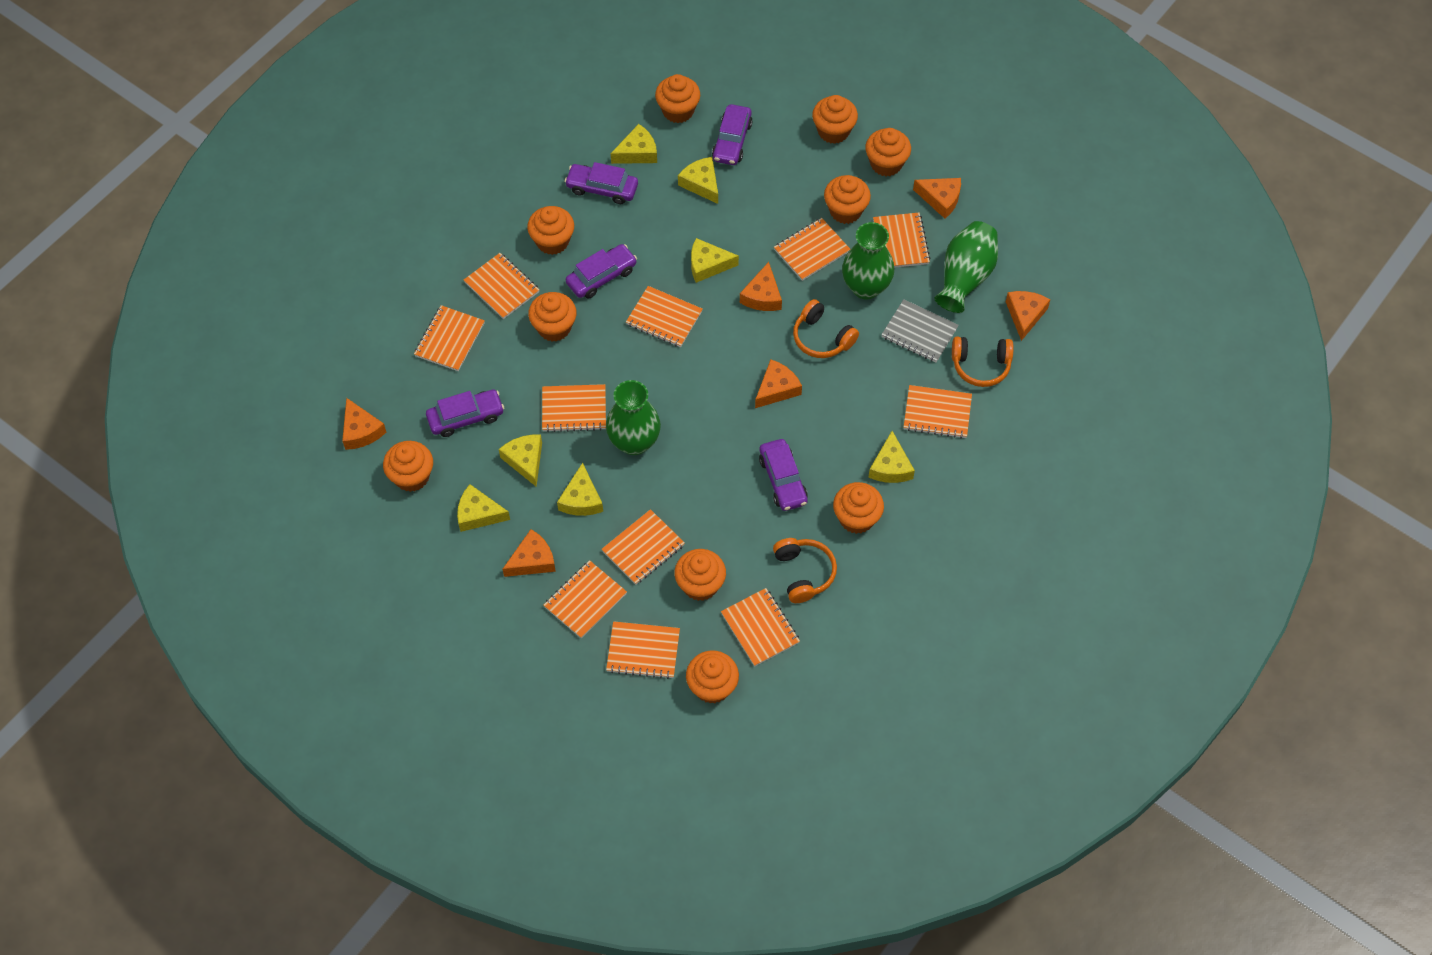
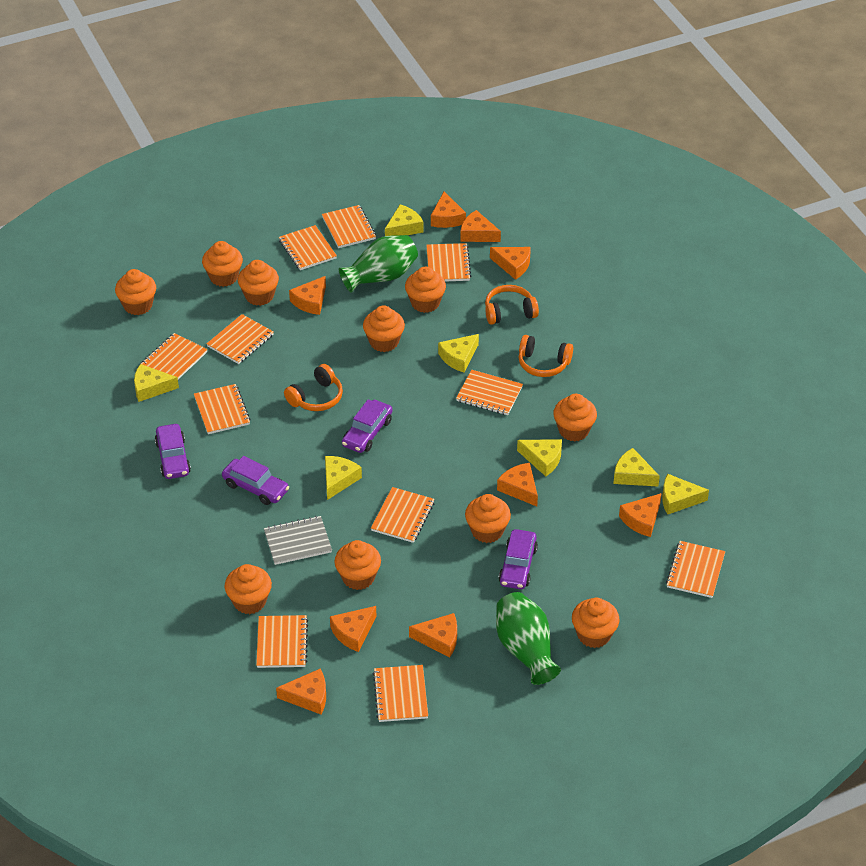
green vase: 3 -> 2
orange cheese: 6 -> 9
purple car: 5 -> 4

